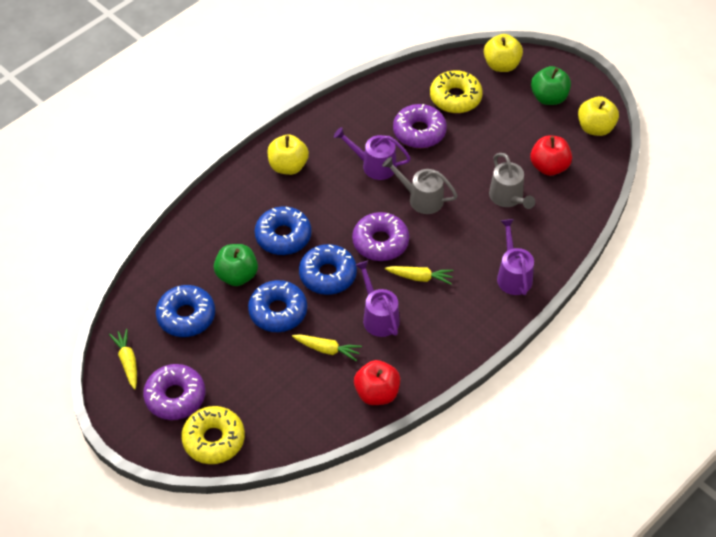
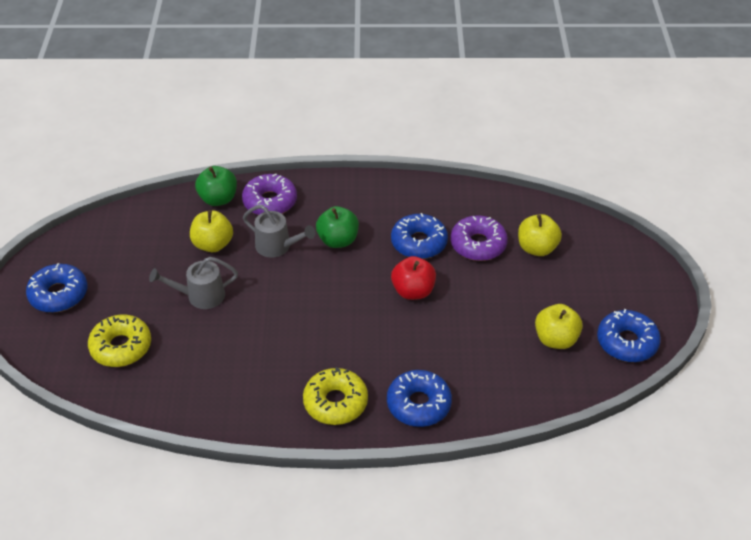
purple donut: 3 -> 2
purple watering can: 3 -> 0
red apple: 2 -> 1
yellow carrot: 3 -> 0

